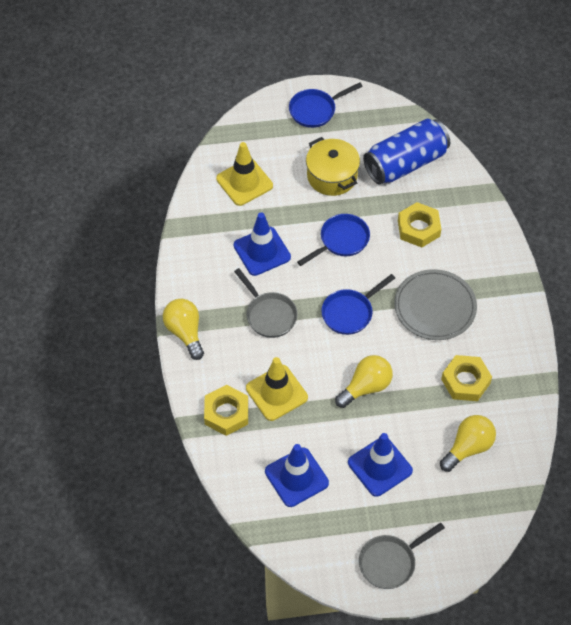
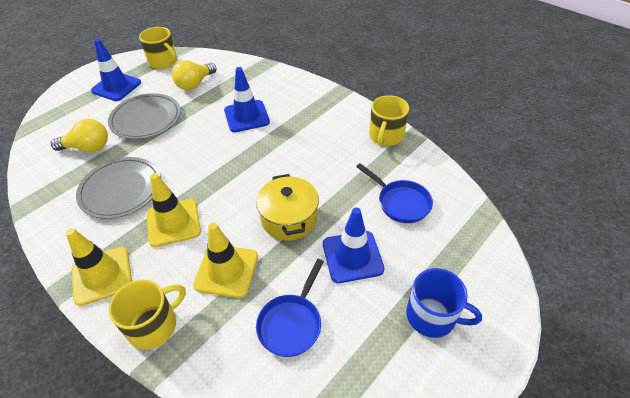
blue can: 1 -> 0
blue mug: 0 -> 1
blue pan: 3 -> 2
grey pan: 2 -> 0
grey plate: 1 -> 2
yellow light bulb: 3 -> 2
yellow mug: 0 -> 3
yellow nut: 3 -> 0
yellow traffic cone: 2 -> 3

